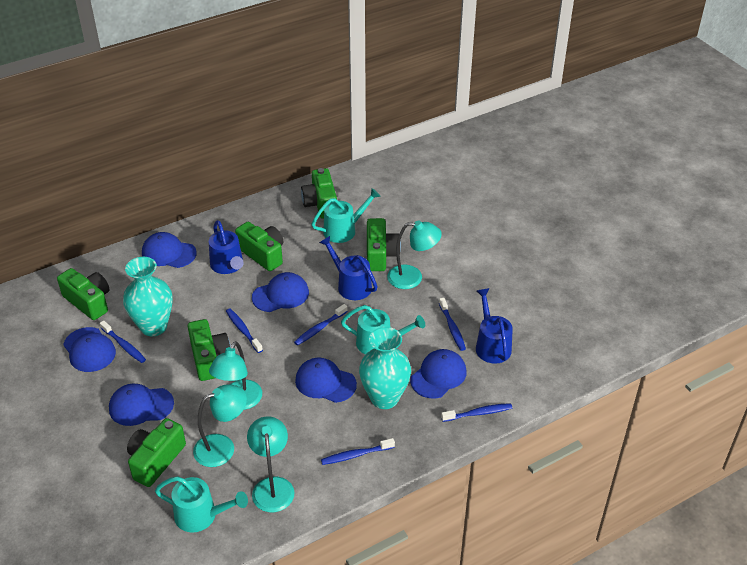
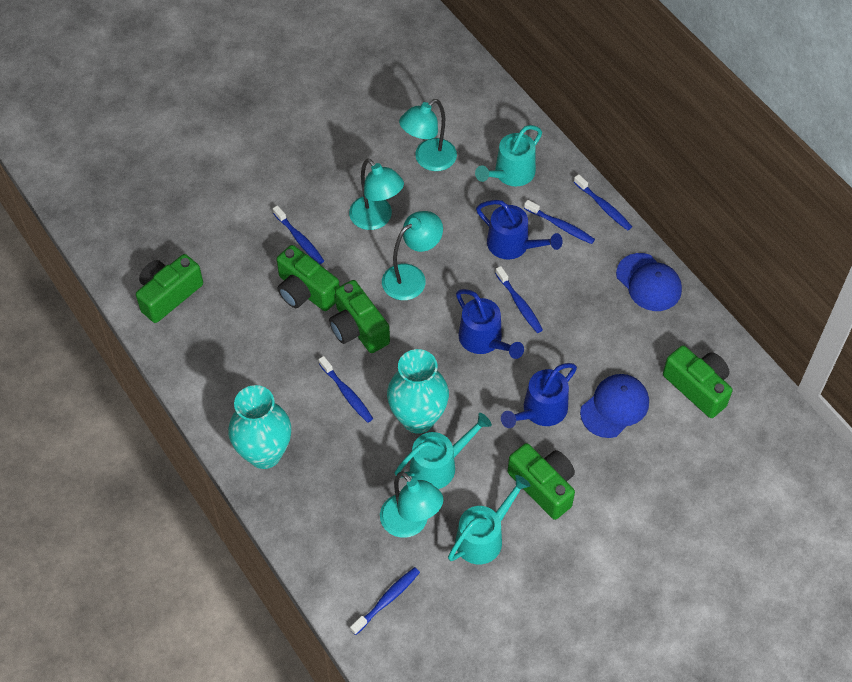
blue cap: 6 -> 2
green camera: 6 -> 5

